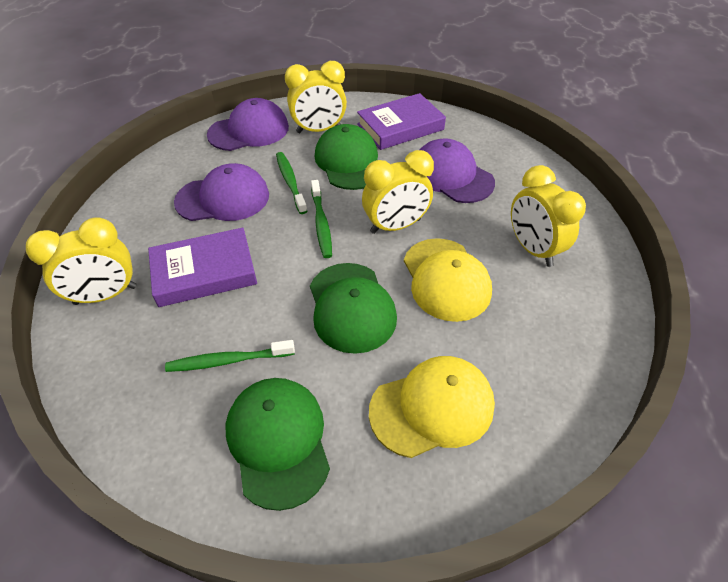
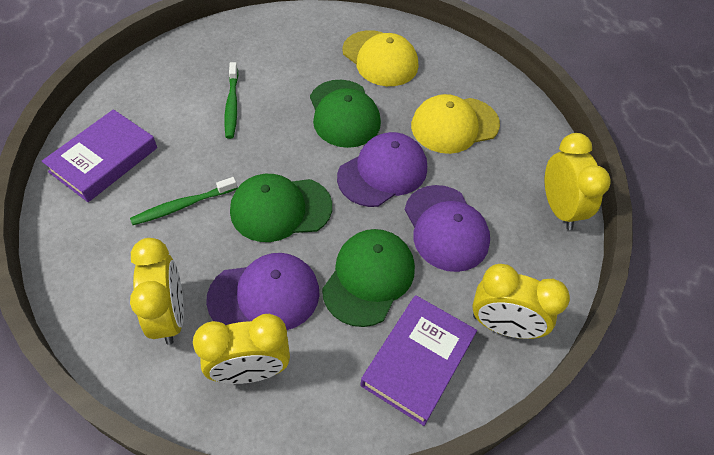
green toothbrush: 3 -> 2

